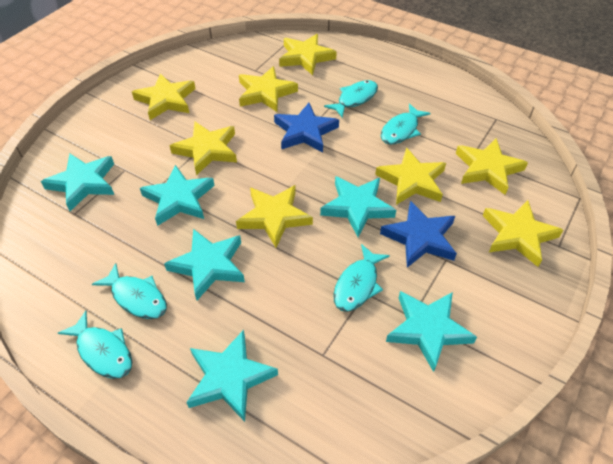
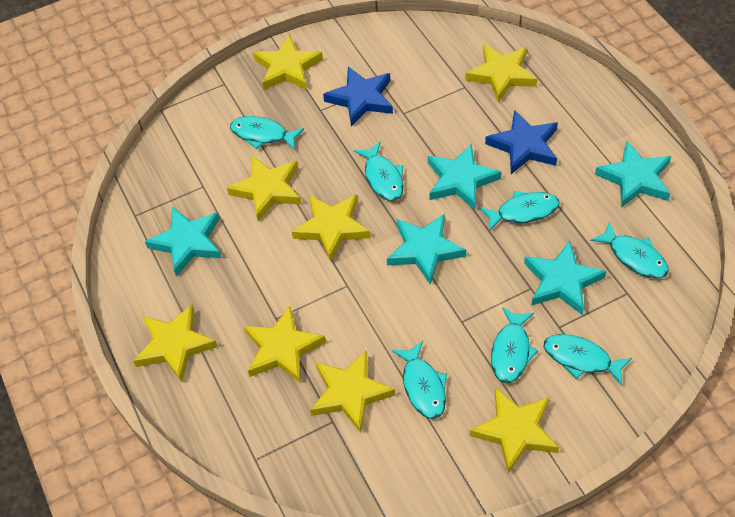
turquoise fish: 5 -> 7
turquoise star: 6 -> 5

